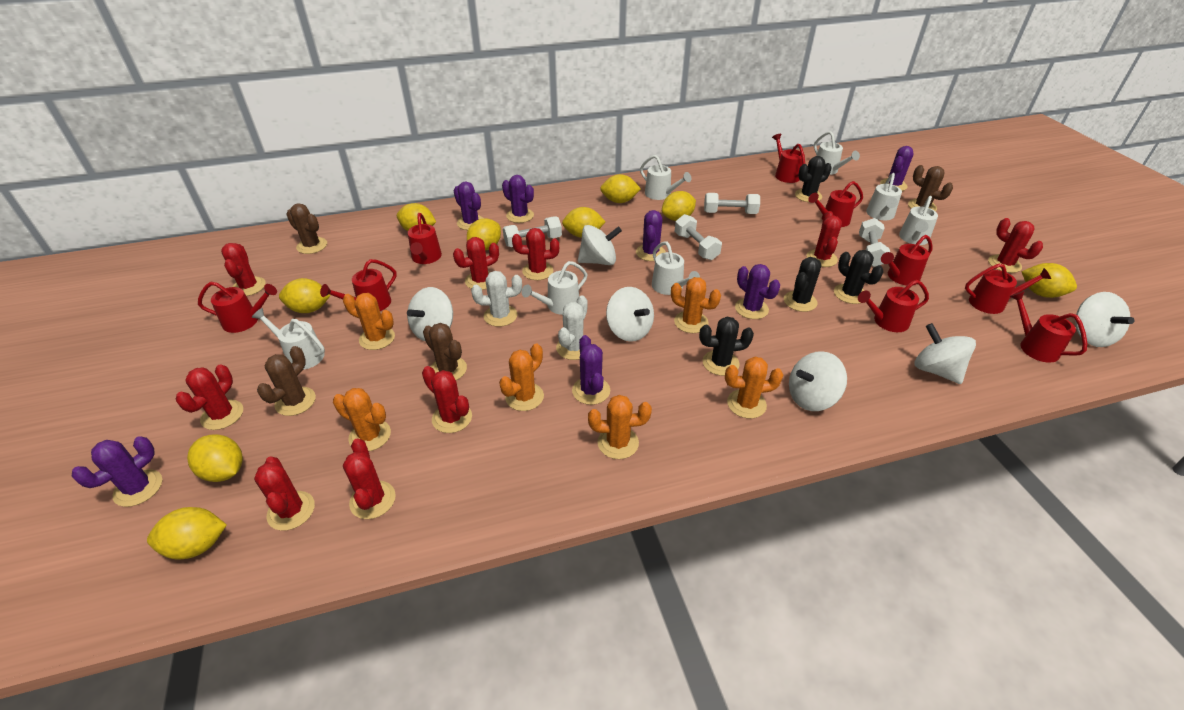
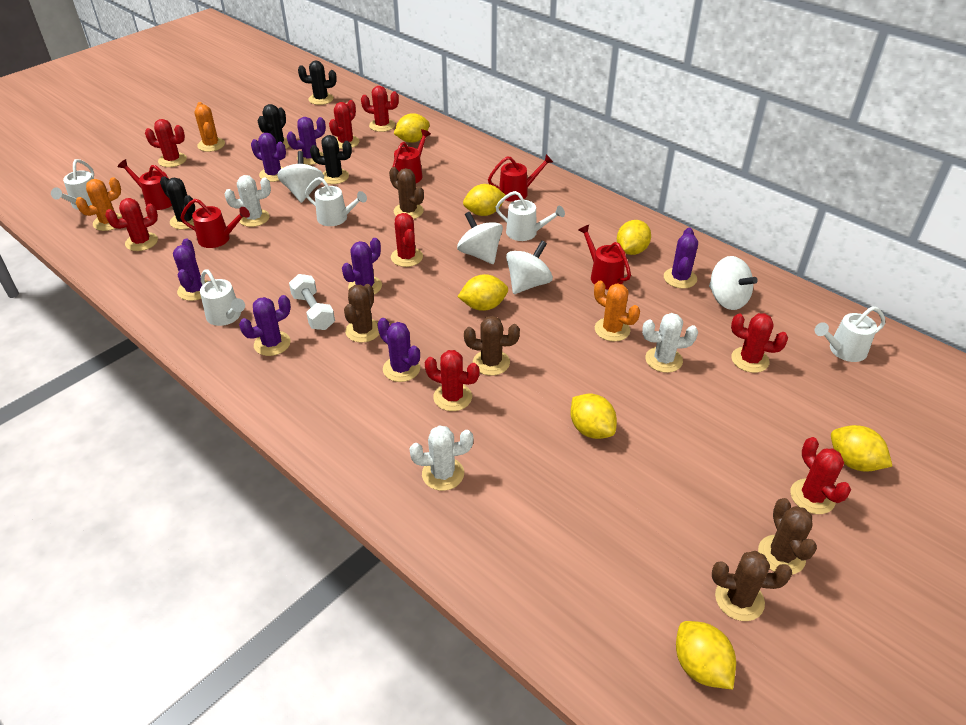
brown cactus: 4 -> 5
orange cactus: 6 -> 3
red cactus: 9 -> 8
red watering can: 9 -> 5
white cactus: 2 -> 3
white dumbbell: 4 -> 1
white spinning top: 6 -> 4
white watering can: 7 -> 5
yellow lemon: 9 -> 7

